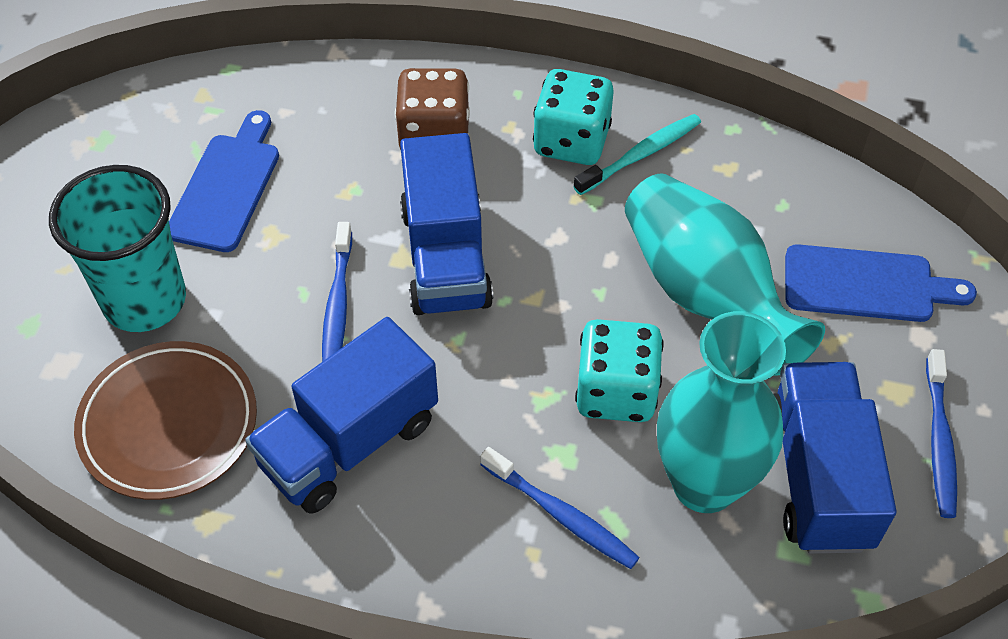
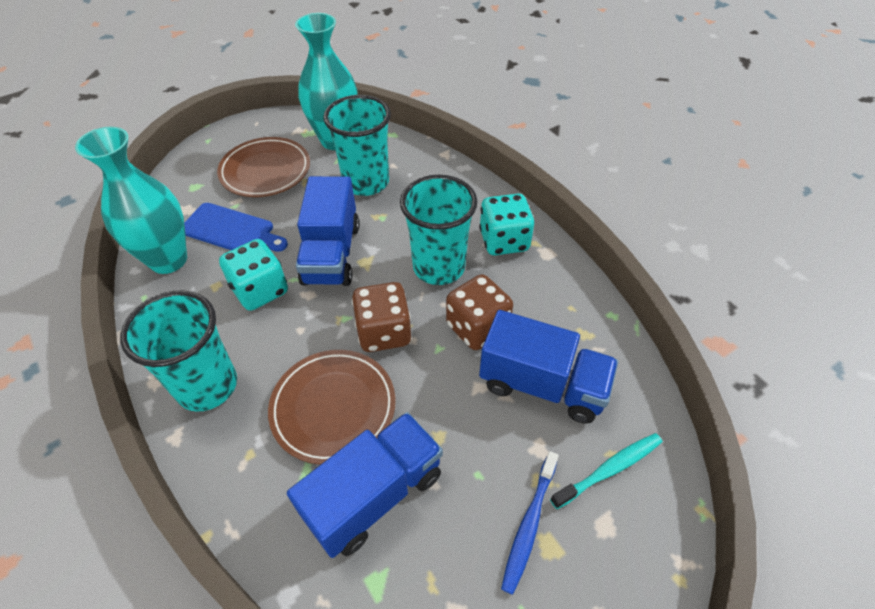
blue cutting board: 2 -> 1
blue toothbrush: 3 -> 1
brown dice: 1 -> 2
brown plate: 1 -> 2
turquoise cup: 1 -> 3

